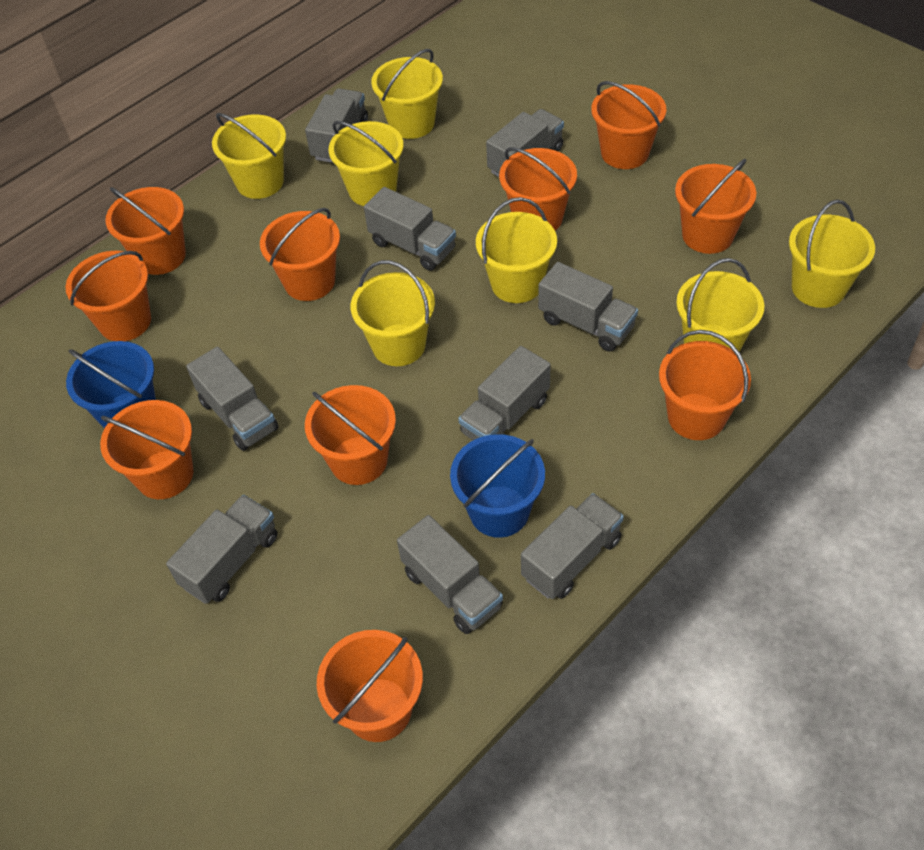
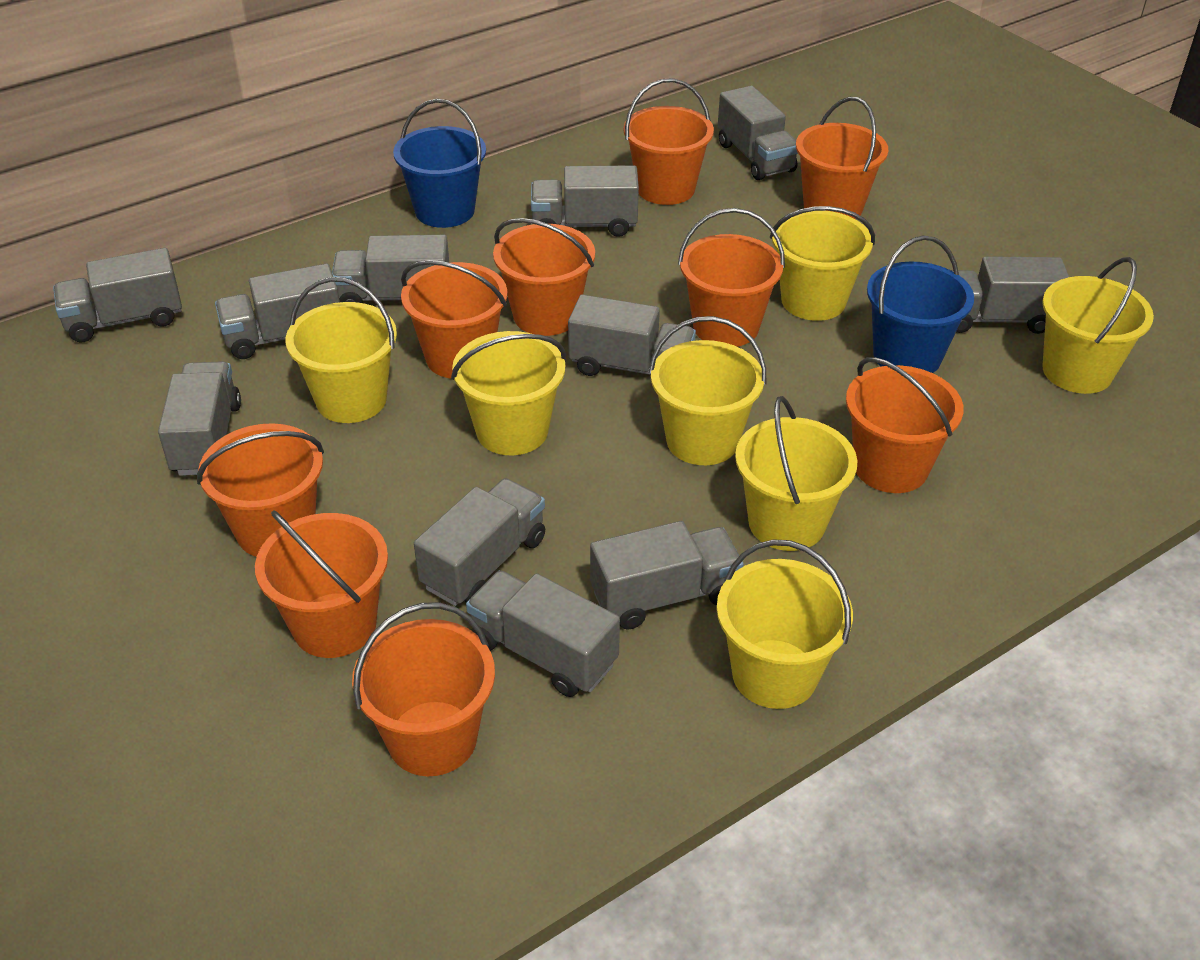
grey truck: 9 -> 11
orange bucket: 10 -> 9

